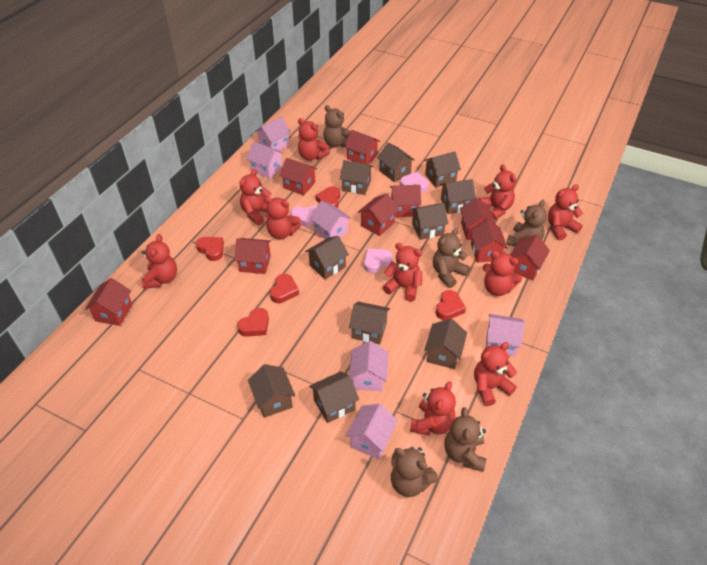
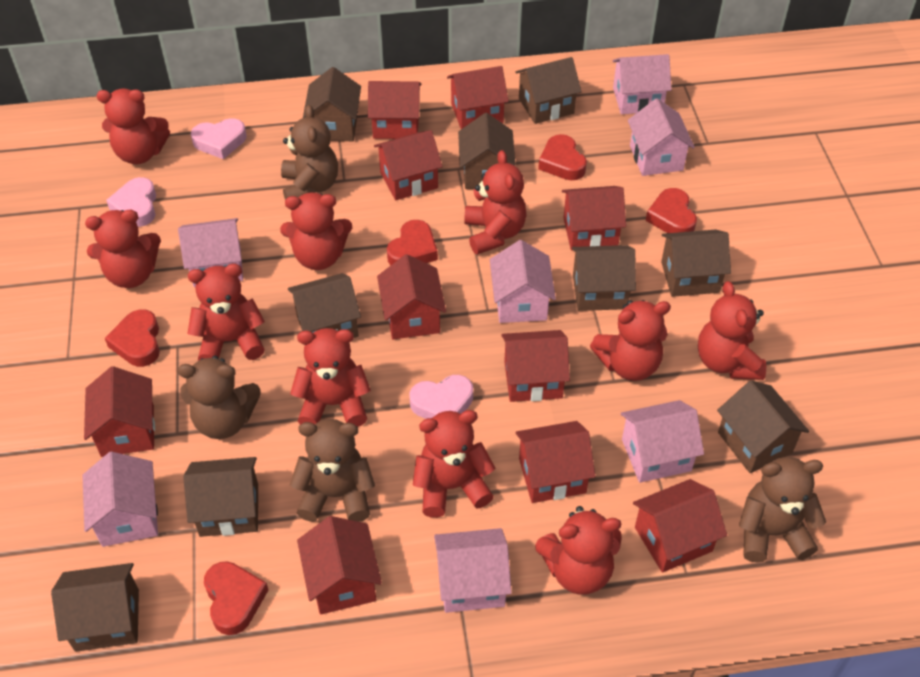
brown house: 10 -> 9
brown teddy bear: 5 -> 4
pink house: 6 -> 7
red house: 9 -> 10

